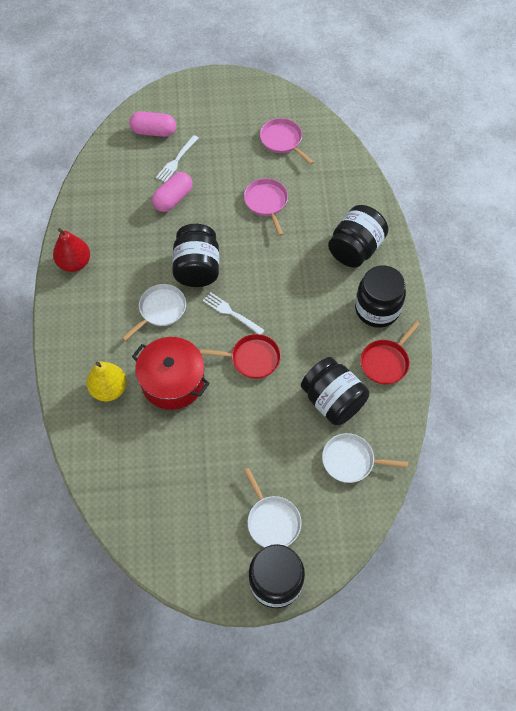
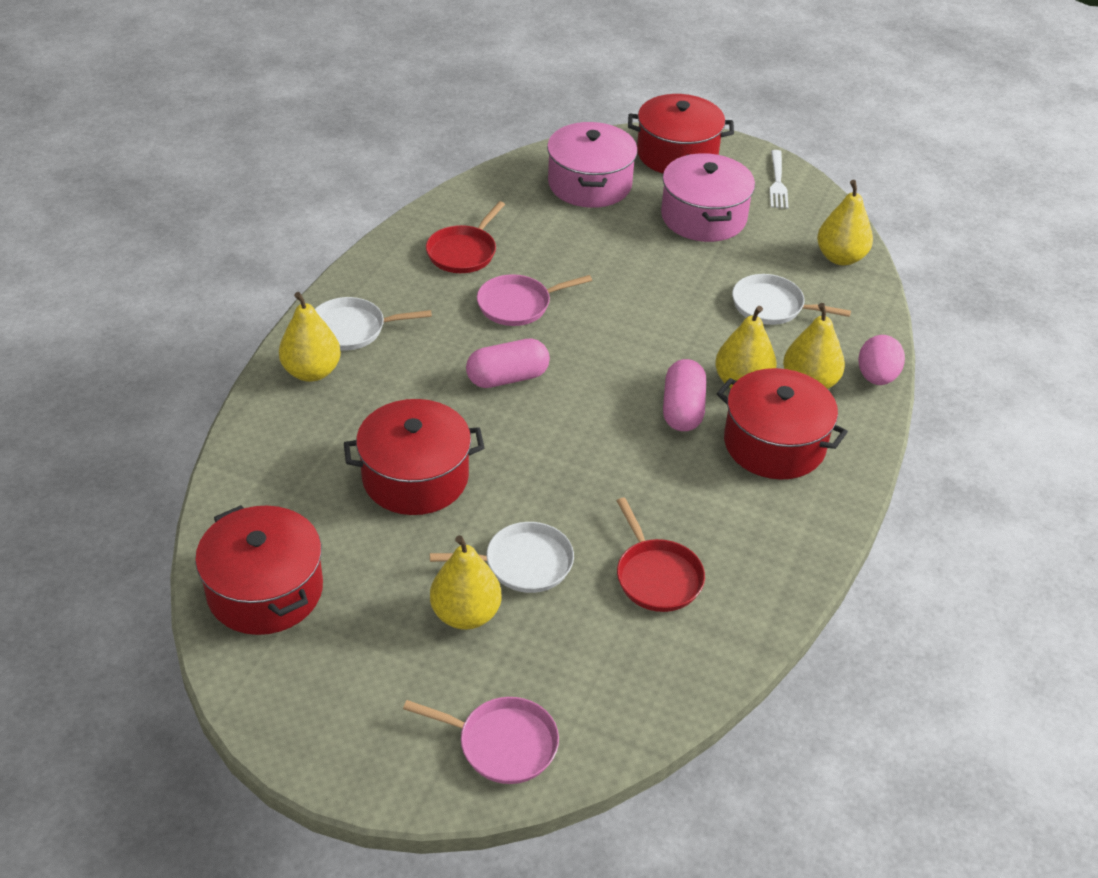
black jar: 5 -> 0
pink egg: 0 -> 1
pink pot: 0 -> 2
red pear: 1 -> 0
red pot: 1 -> 4
white fork: 2 -> 1
yellow pear: 1 -> 5

